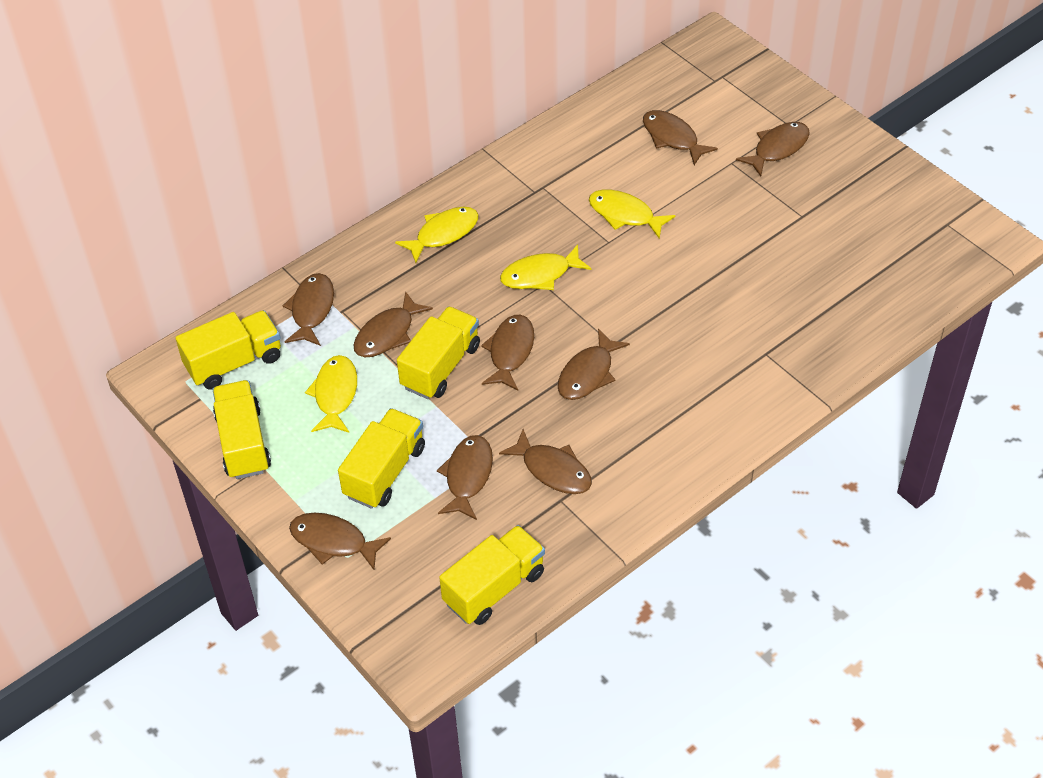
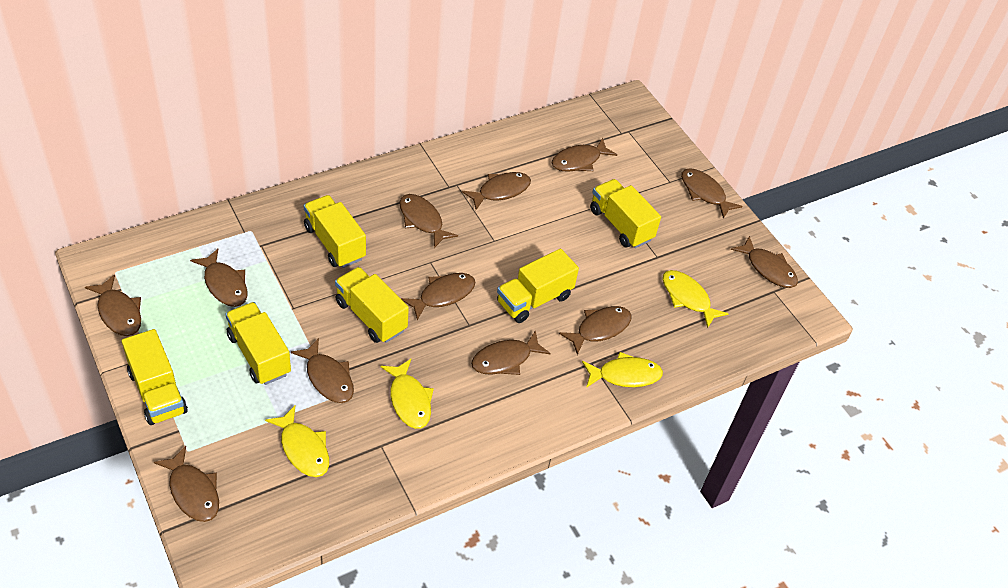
brown fish: 9 -> 12
yellow truck: 5 -> 6

